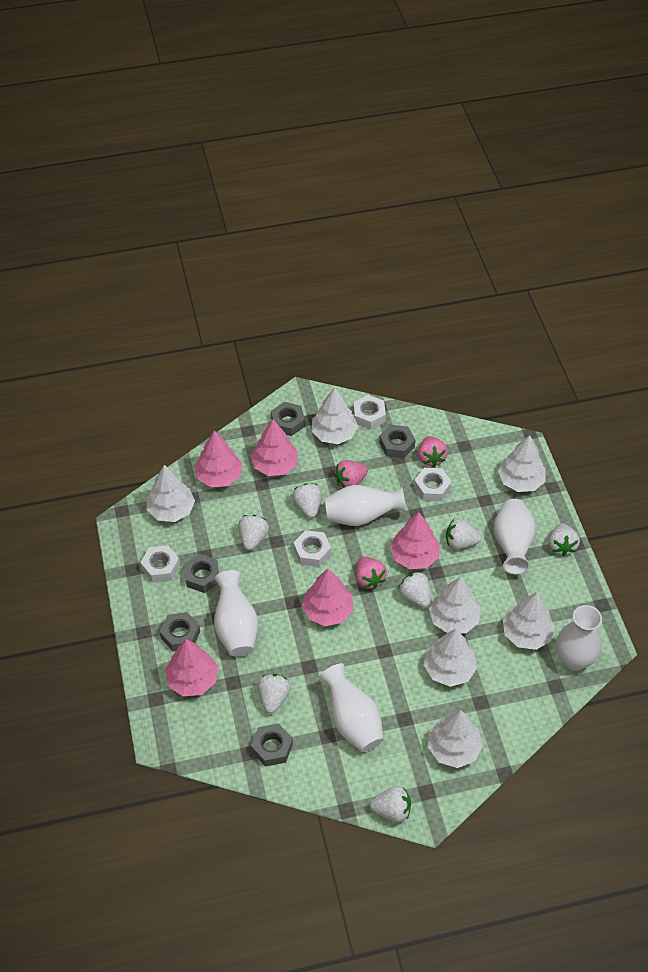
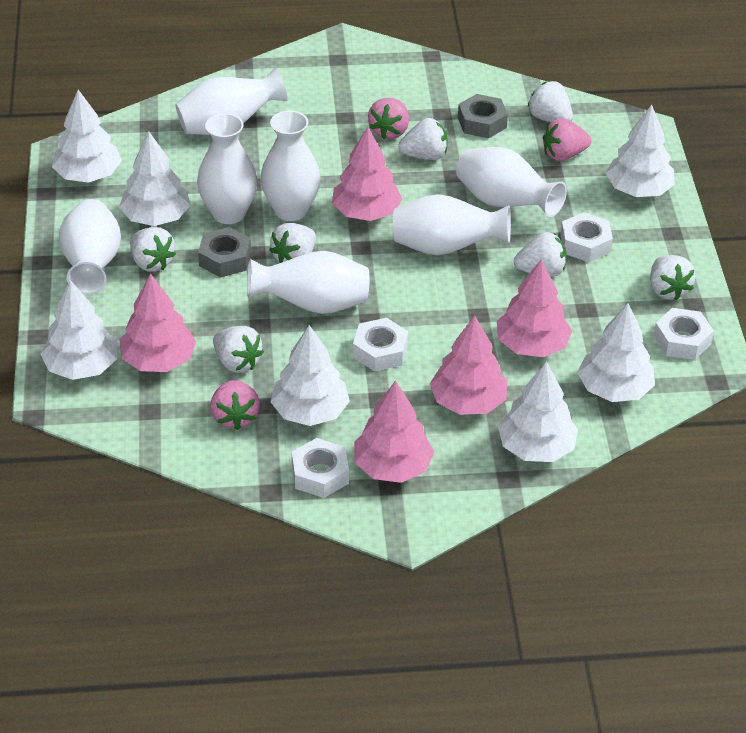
grey nut: 5 -> 2
white vase: 5 -> 7

